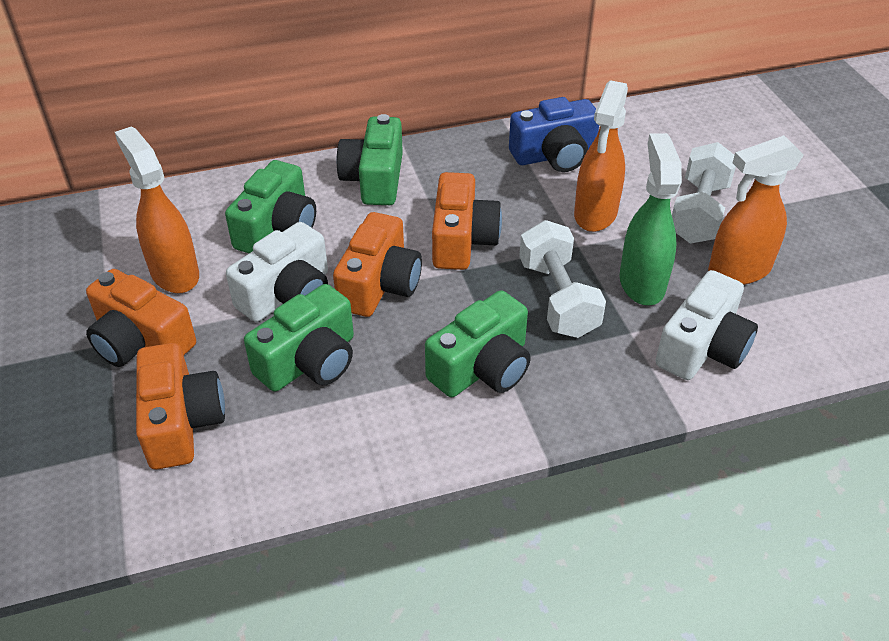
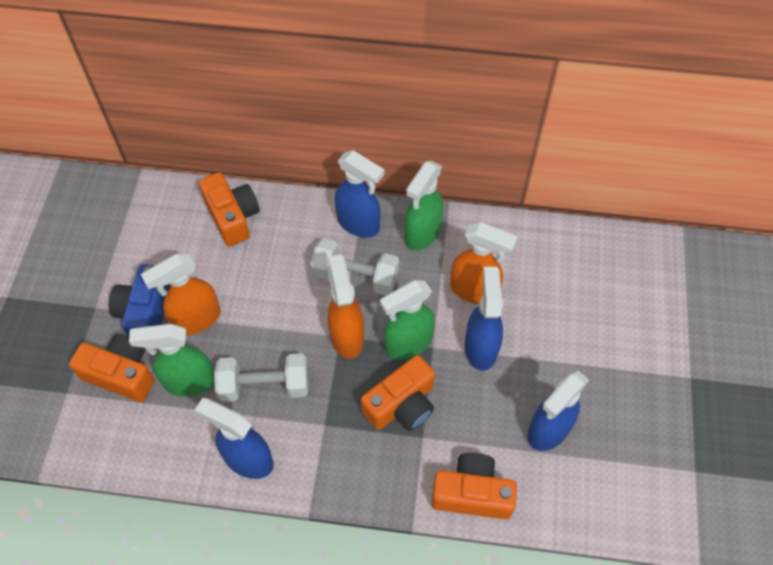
blue spray bottle: 0 -> 4
green camera: 4 -> 0
green spray bottle: 1 -> 3
white camera: 2 -> 0

